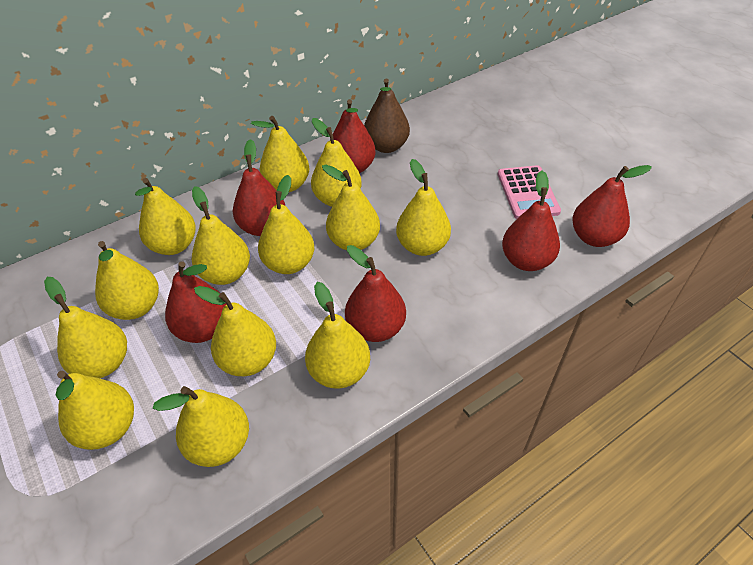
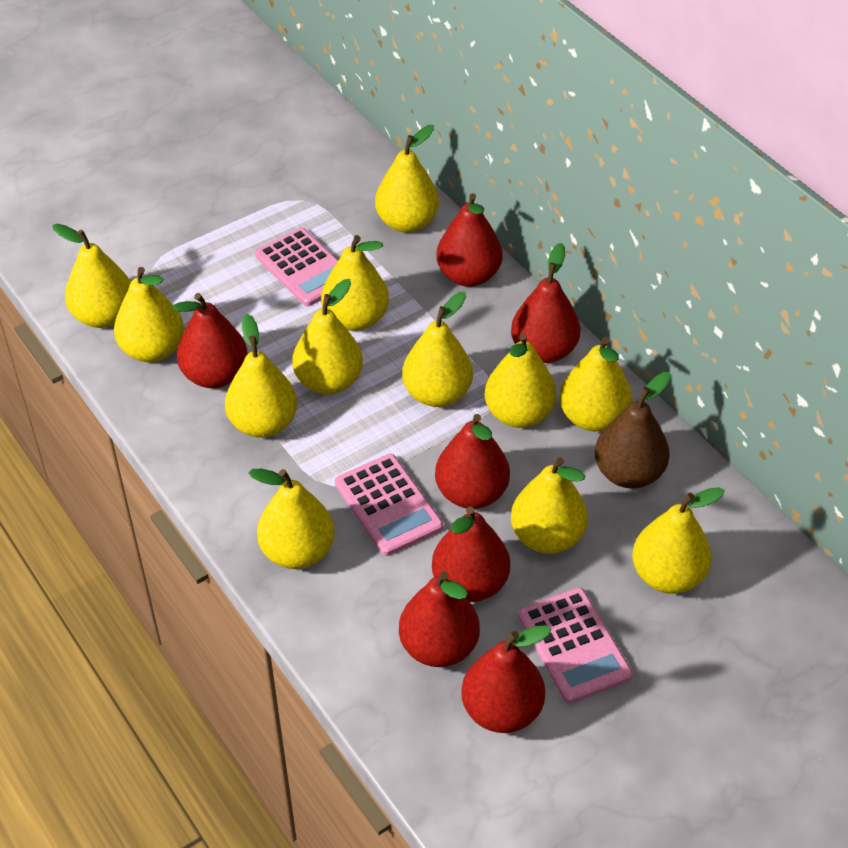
pink calculator: 1 -> 3
red pear: 6 -> 7
yellow pear: 13 -> 12

